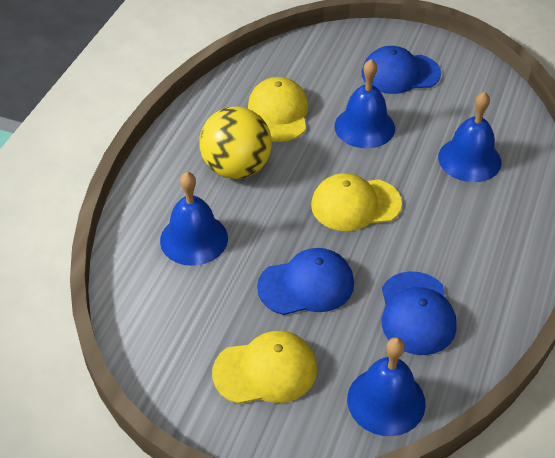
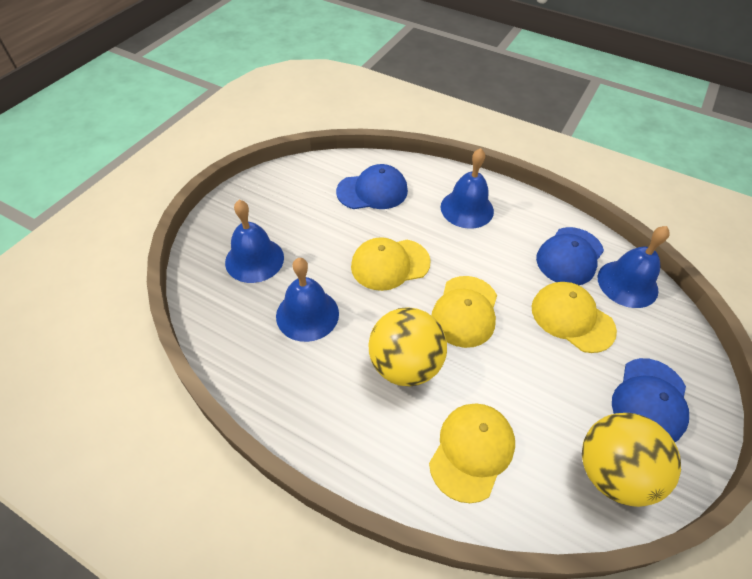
yellow ball: 1 -> 2
yellow cap: 3 -> 4

